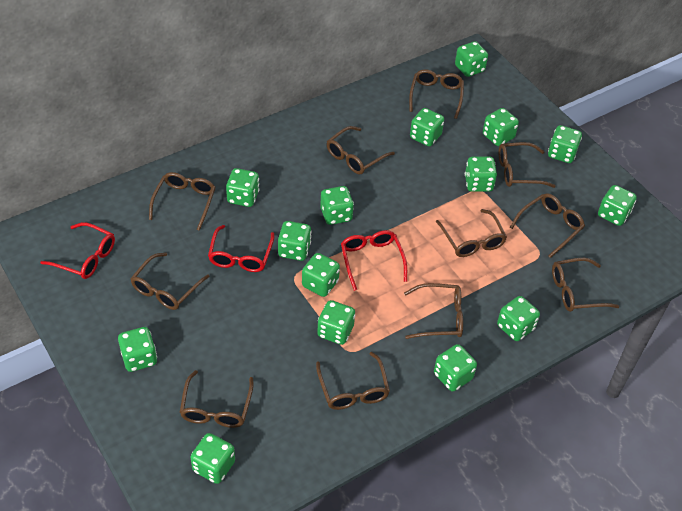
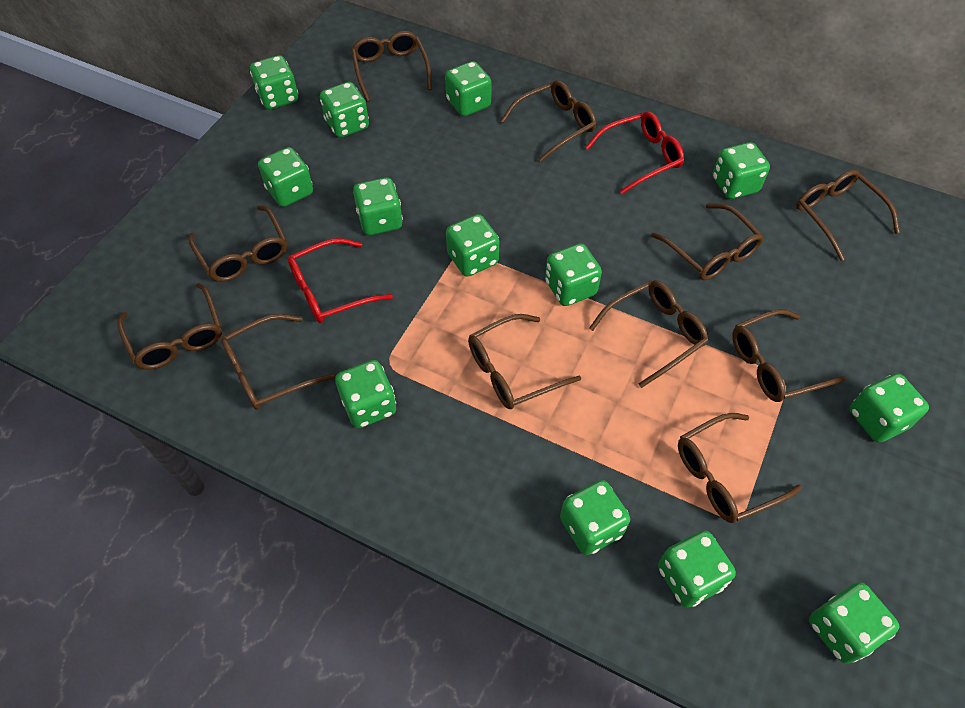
green dice: 15 -> 13
red glasses: 3 -> 2

